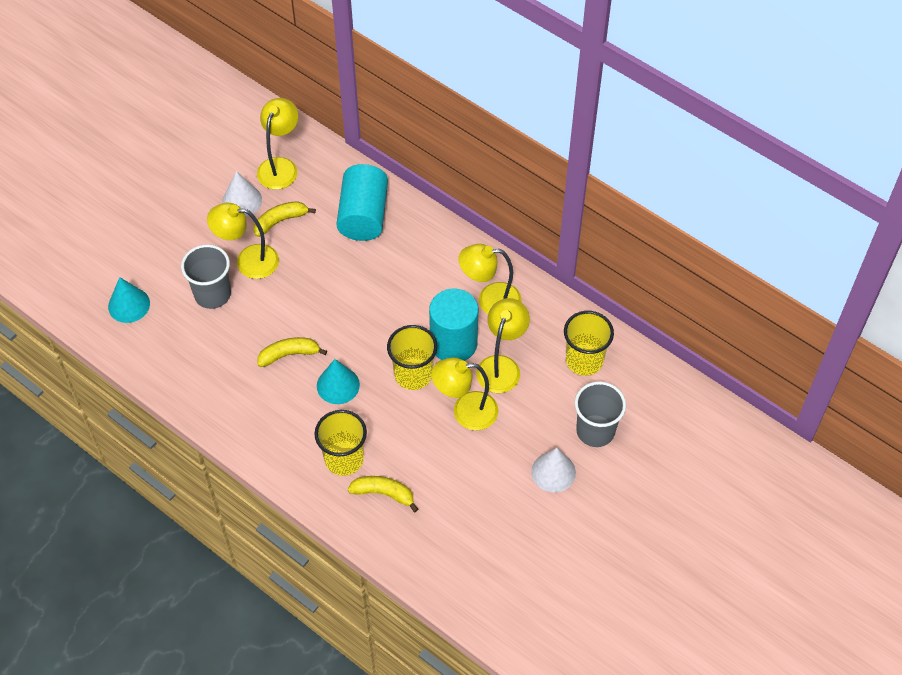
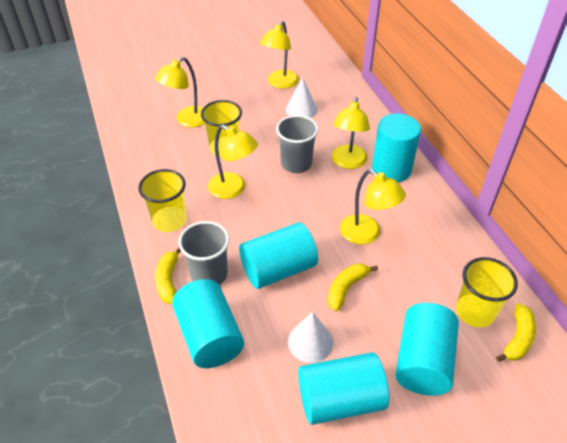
turquoise cone: 2 -> 0
turquoise cylinder: 2 -> 5

